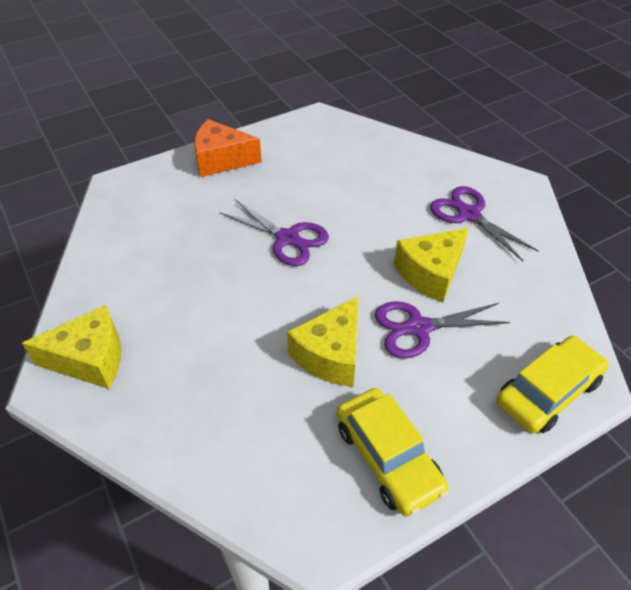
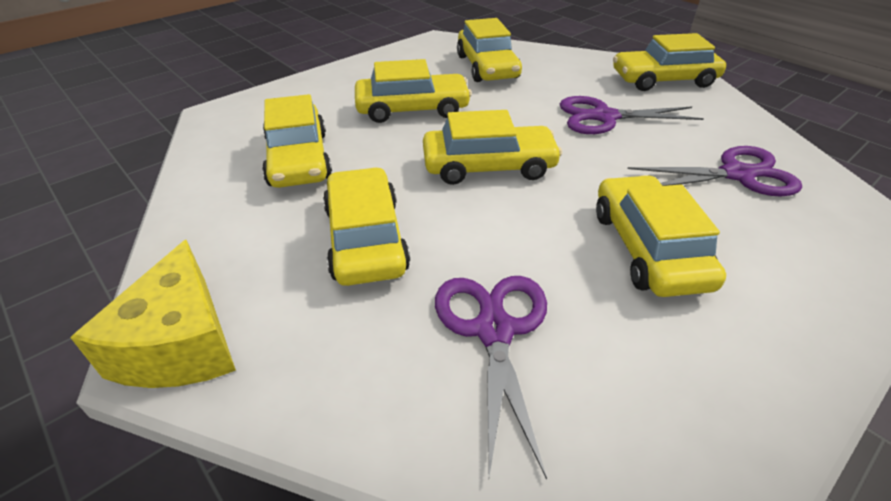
orange cheese: 1 -> 0
yellow car: 2 -> 7
yellow cheese: 3 -> 1

